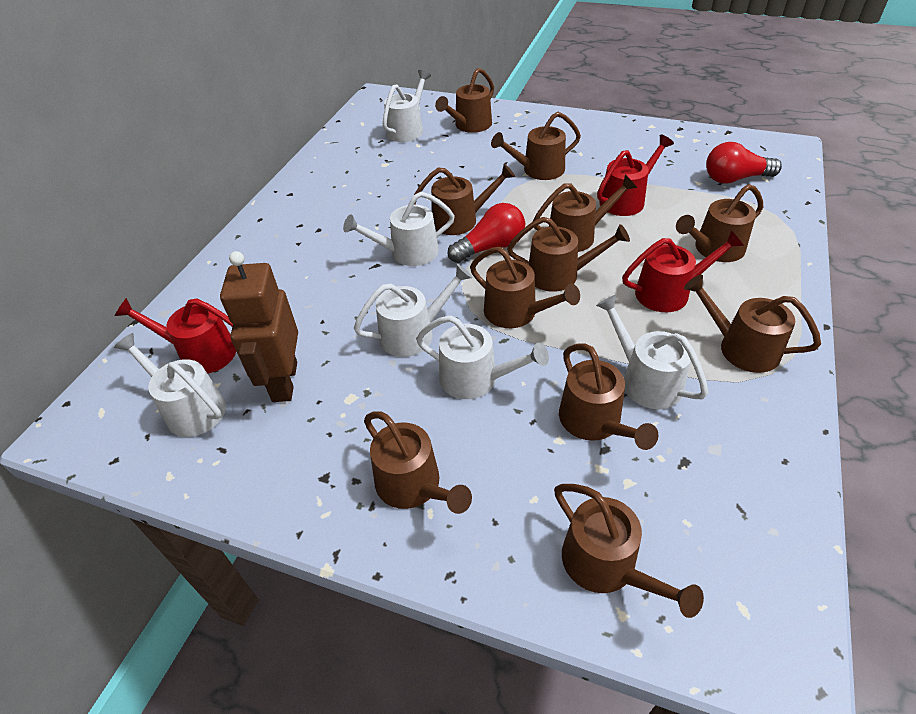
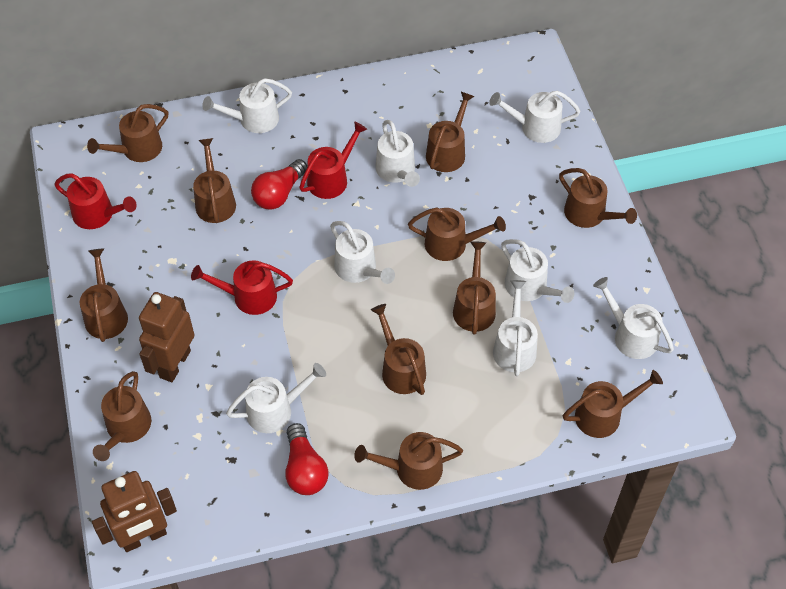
brown robot: 1 -> 2
white watering can: 6 -> 8

